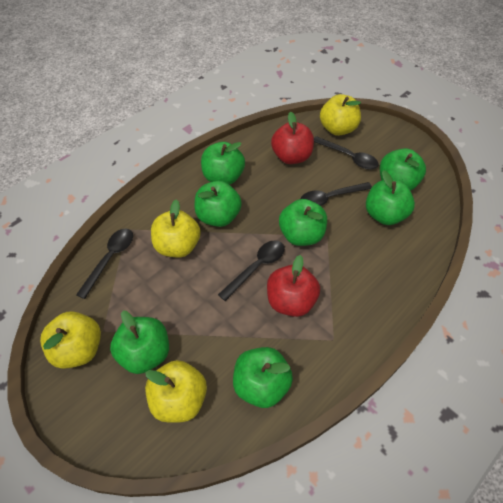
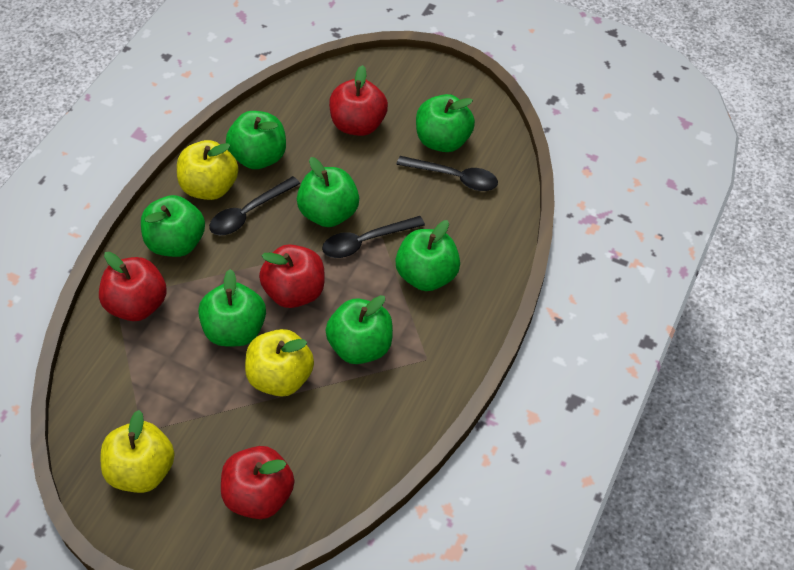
black spoon: 4 -> 3
red apple: 2 -> 4
yellow apple: 4 -> 3

